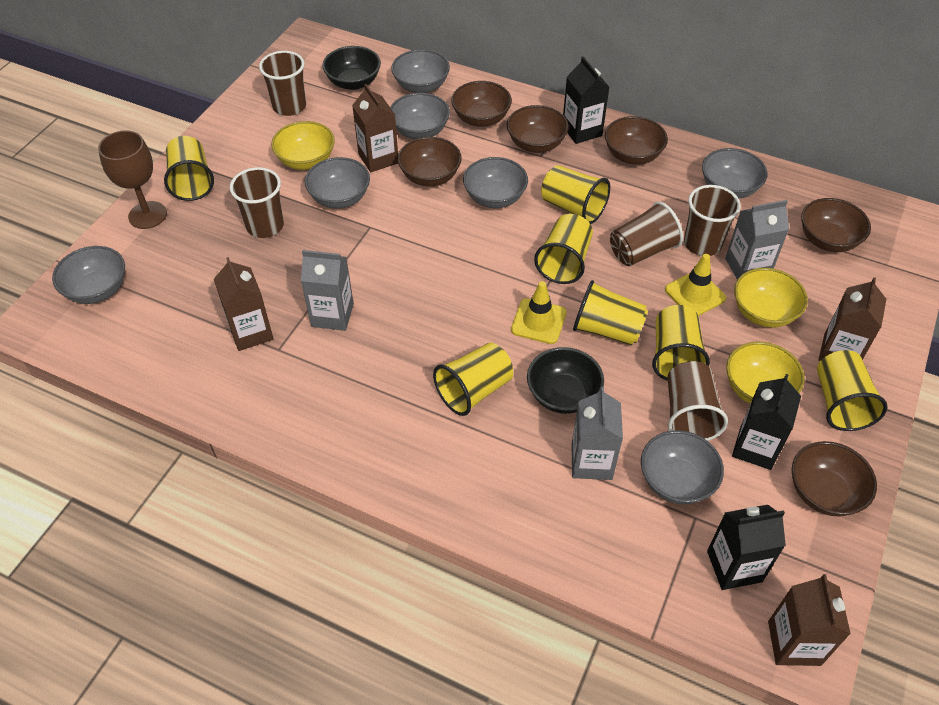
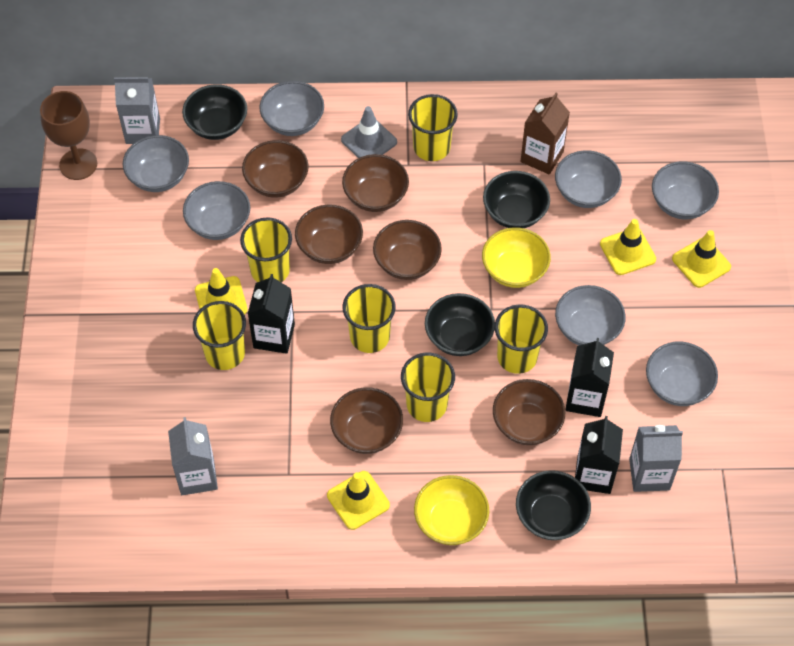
black bowl: 2 -> 4
brown carton: 4 -> 1
brown cup: 5 -> 0
grey traffic cone: 0 -> 1
yellow bowl: 3 -> 2
yellow cup: 7 -> 6
yellow traffic cone: 2 -> 4

